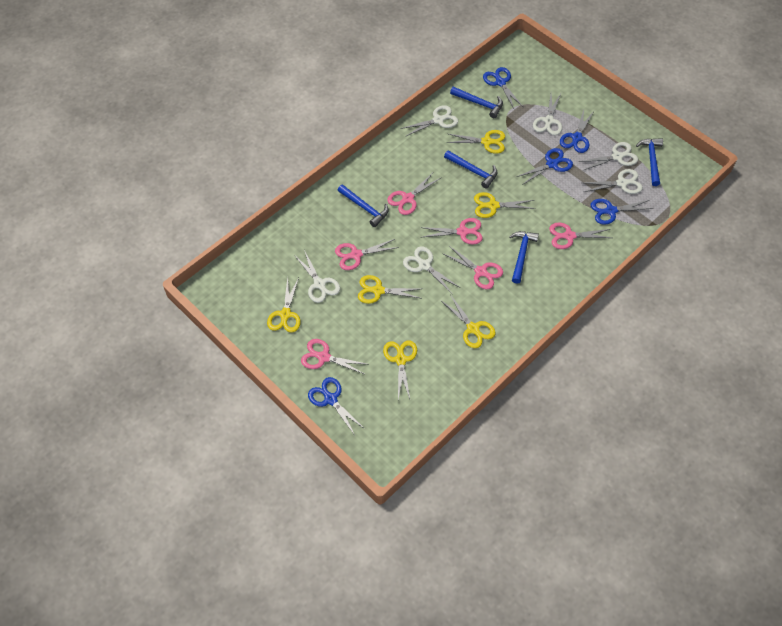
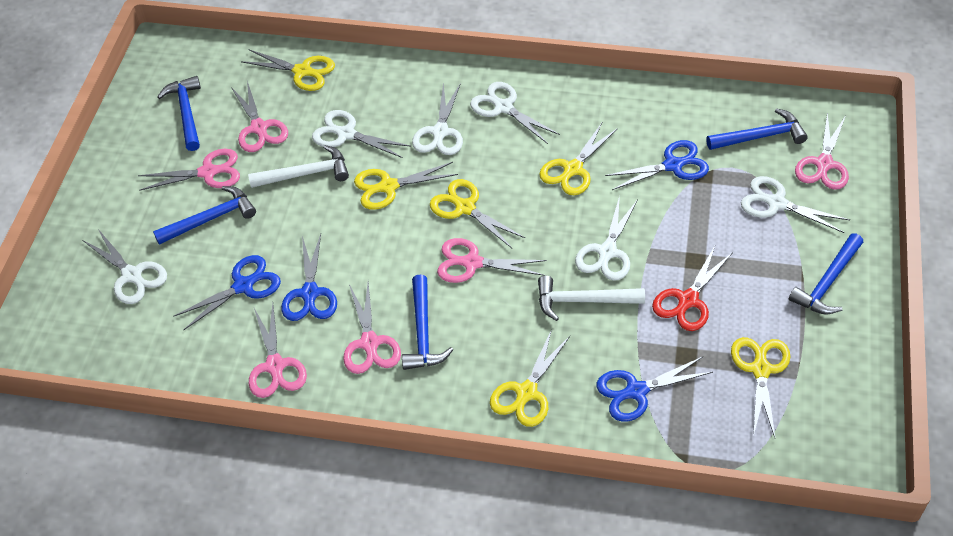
blue scissors: 5 -> 4
red scissors: 0 -> 1
white hammer: 0 -> 2

